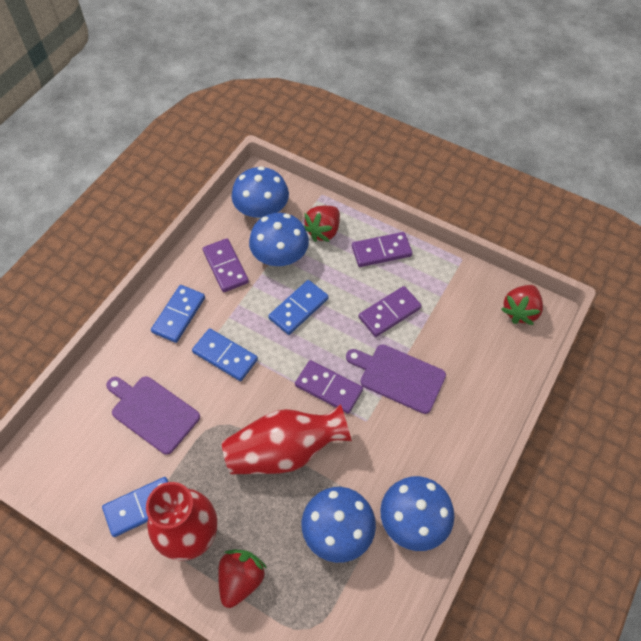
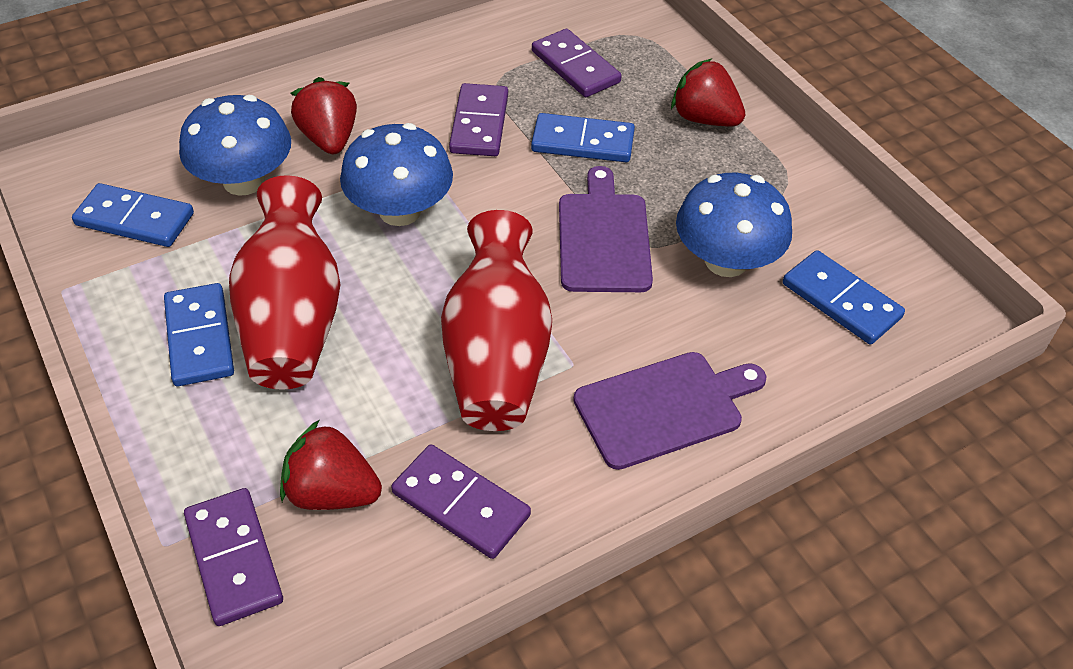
blue mushroom: 4 -> 3

